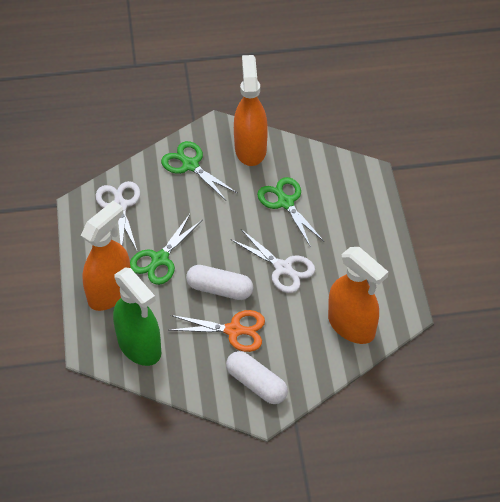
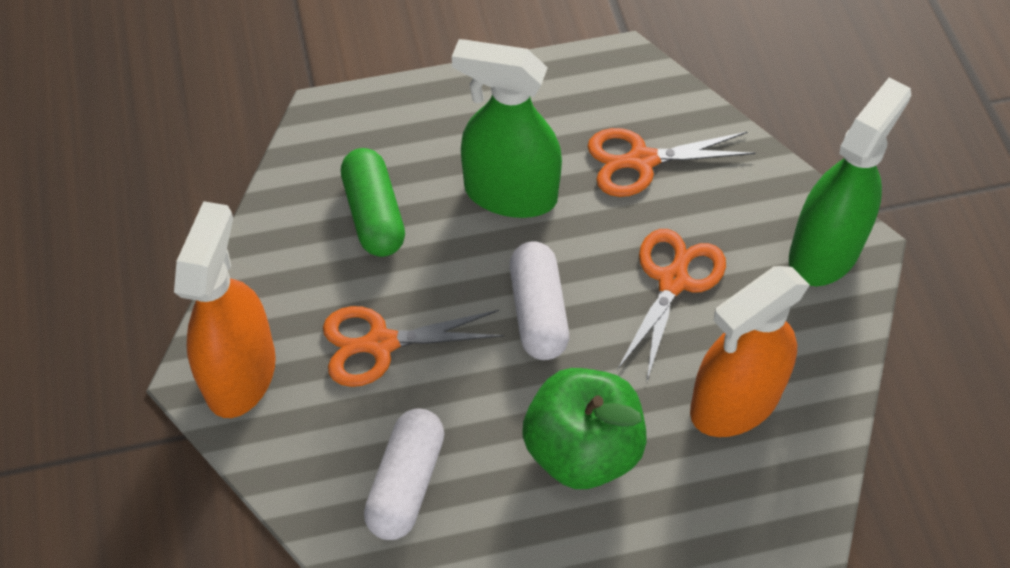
green apple: 0 -> 1
green capsule: 0 -> 1
green scissors: 3 -> 0
green spray bottle: 1 -> 2
orange scissors: 1 -> 3
orange spray bottle: 3 -> 2
white scissors: 2 -> 0

